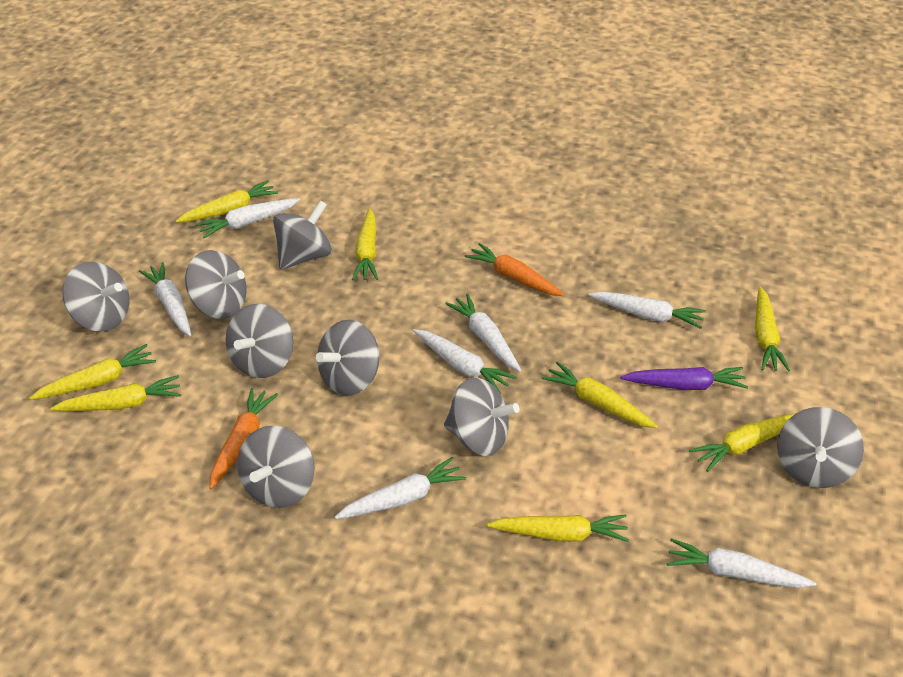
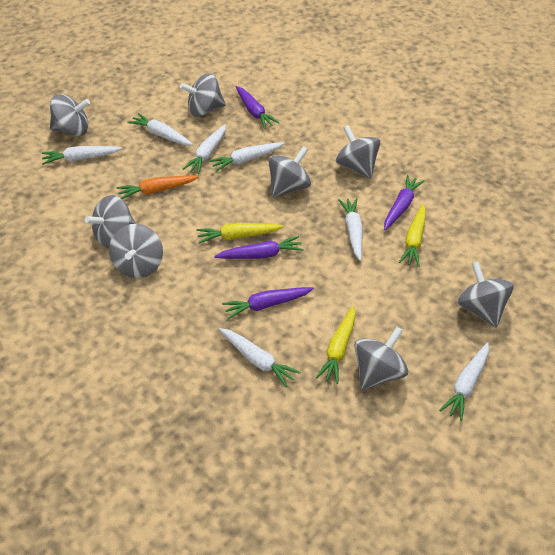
orange carrot: 2 -> 1
purple carrot: 1 -> 4
yellow carrot: 8 -> 3

